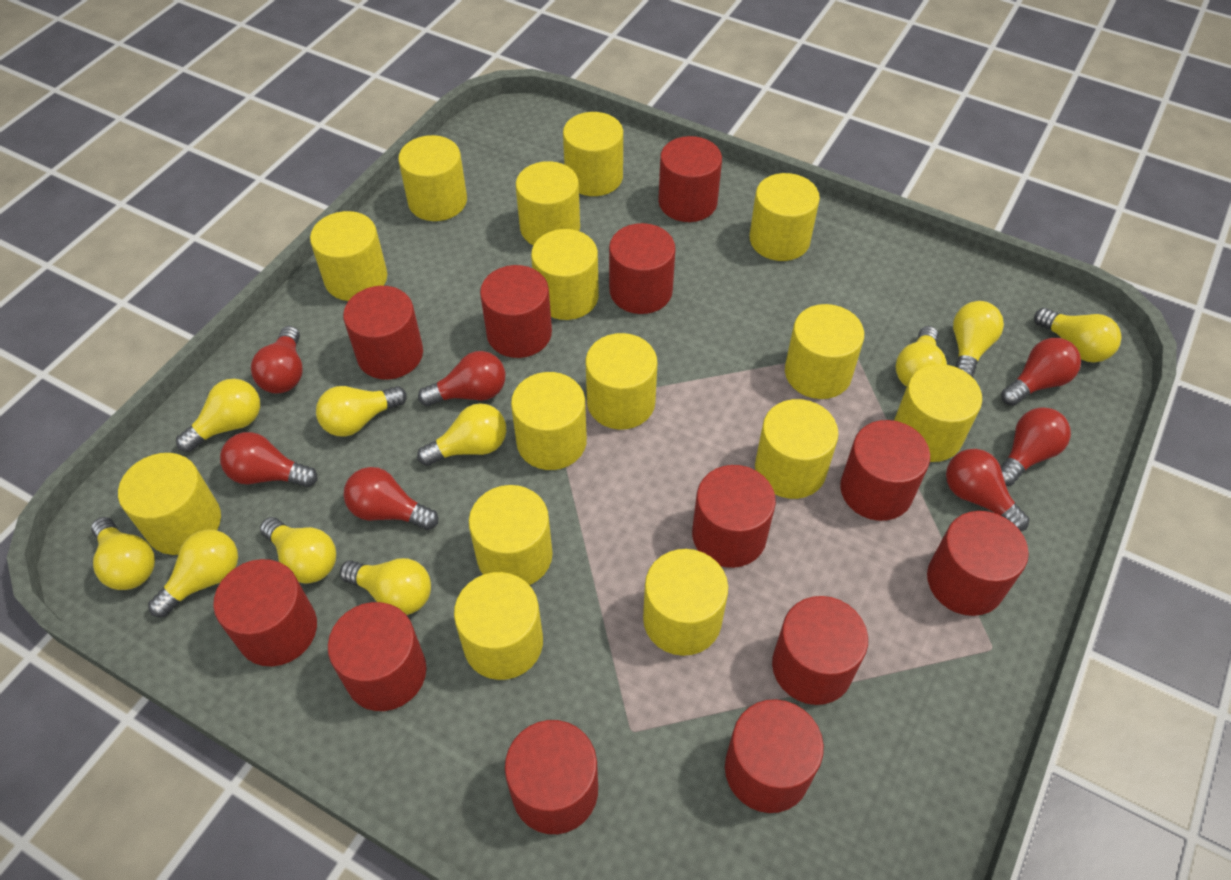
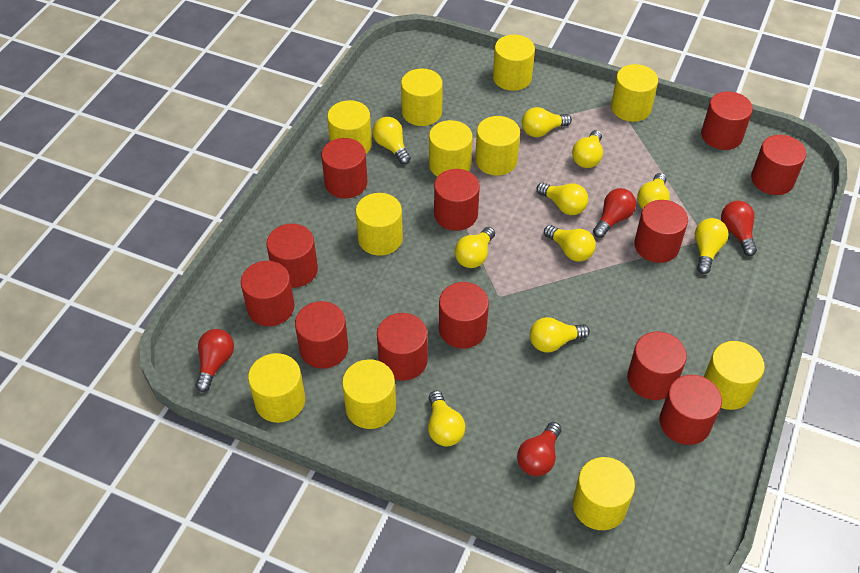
red light bulb: 7 -> 4
yellow cylinder: 15 -> 11

